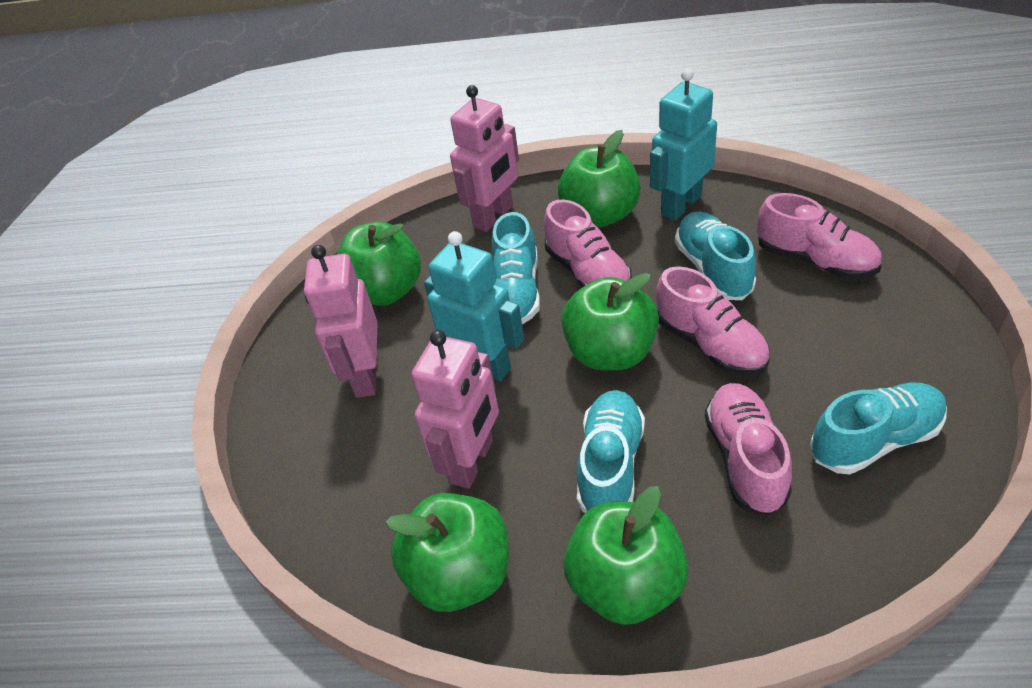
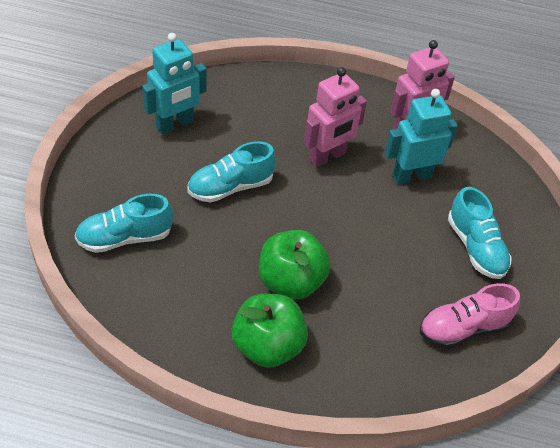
green apple: 5 -> 2
pink robot: 3 -> 2
pink shoe: 4 -> 1
turquoise shoe: 4 -> 3

